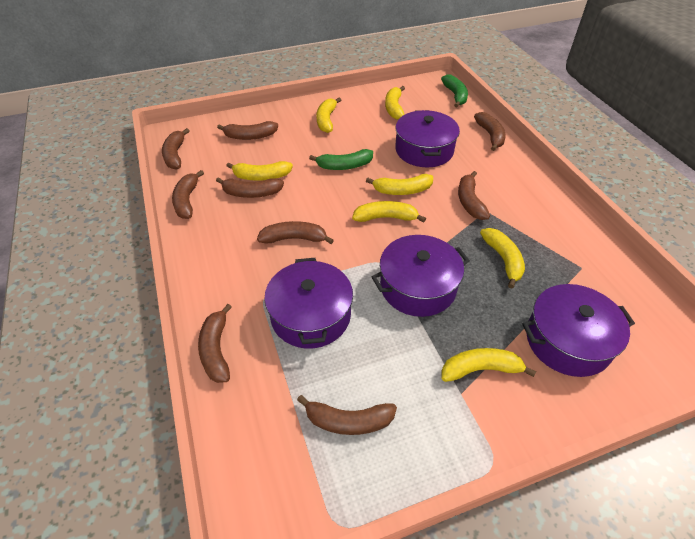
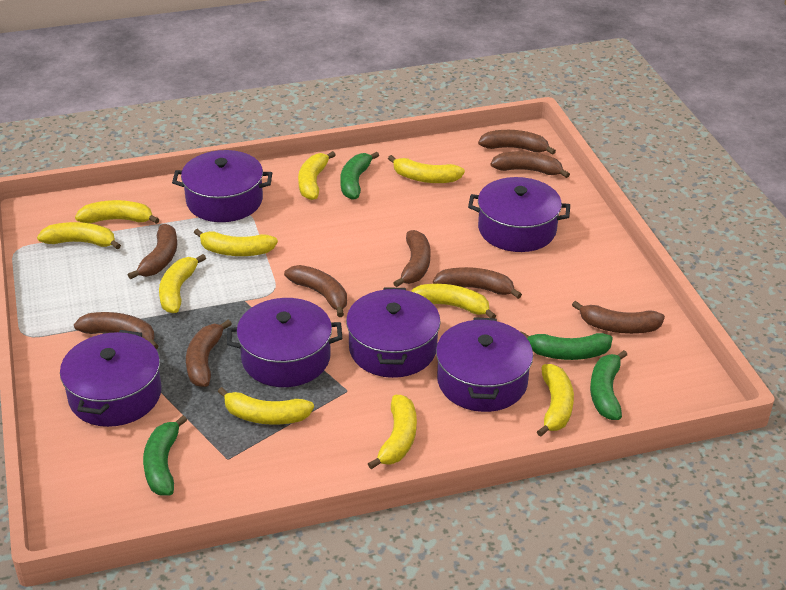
green banana: 2 -> 4
purple pot: 4 -> 6
yellow banana: 7 -> 10

